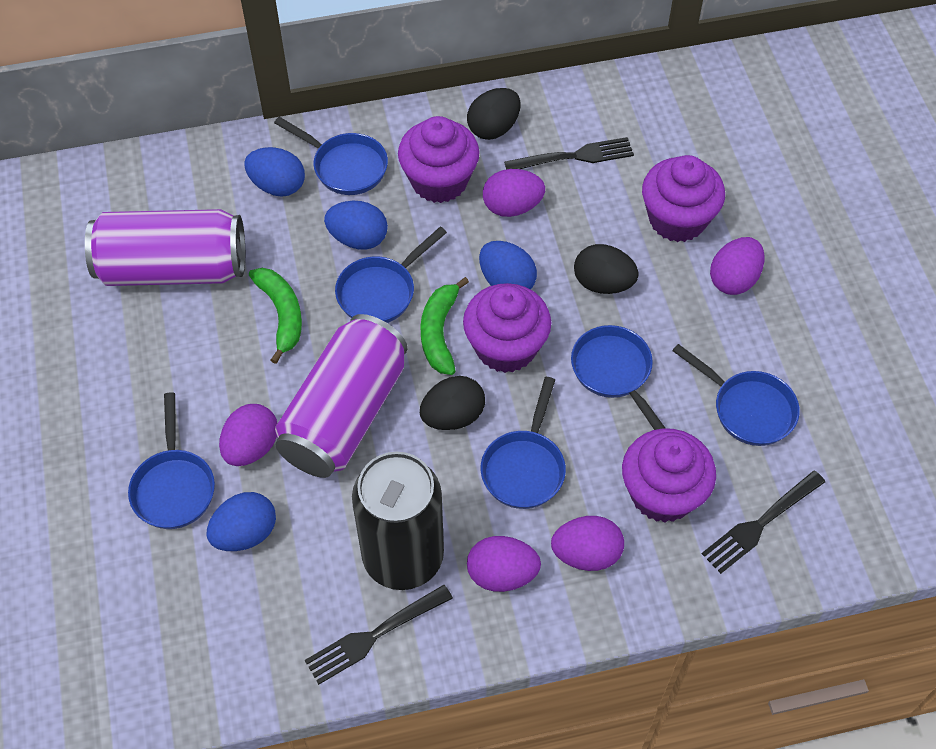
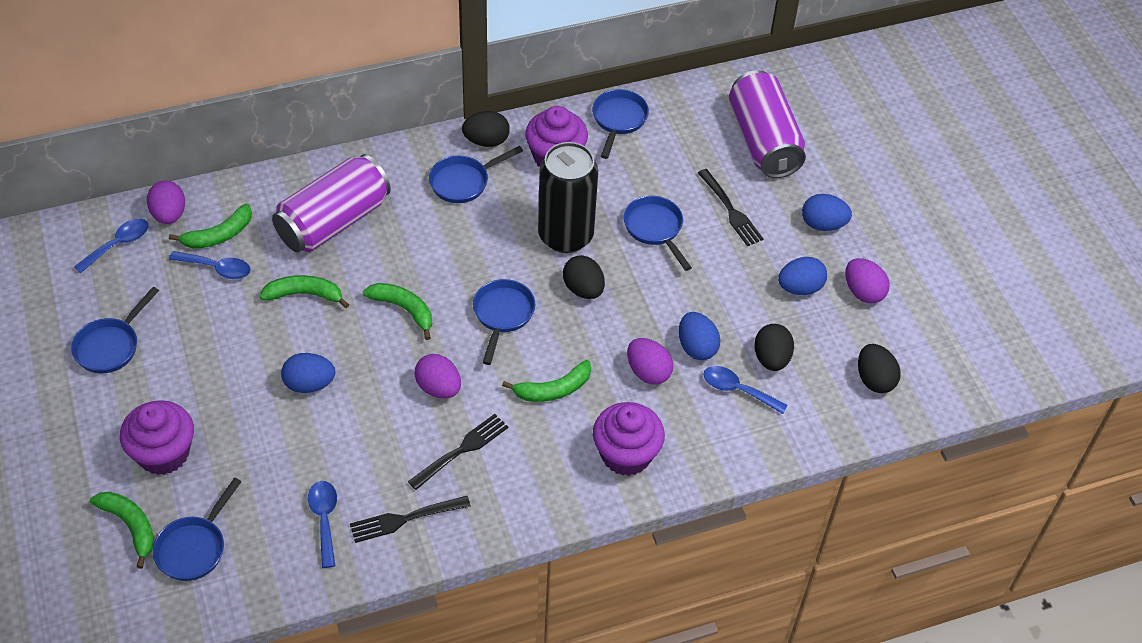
black egg: 3 -> 4
blue spoon: 0 -> 4
green banana: 2 -> 5
purple cupcake: 4 -> 3
purple egg: 5 -> 4

